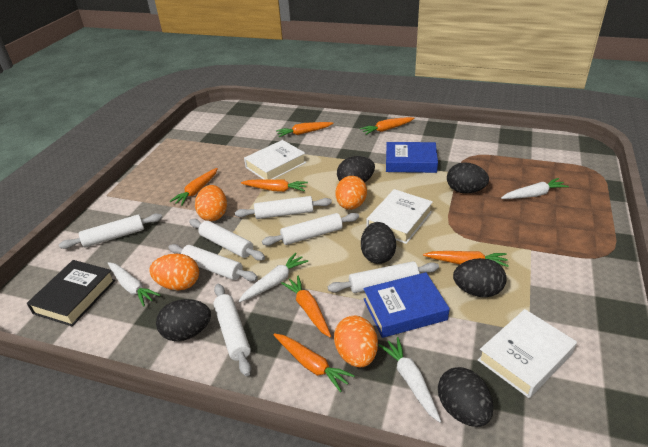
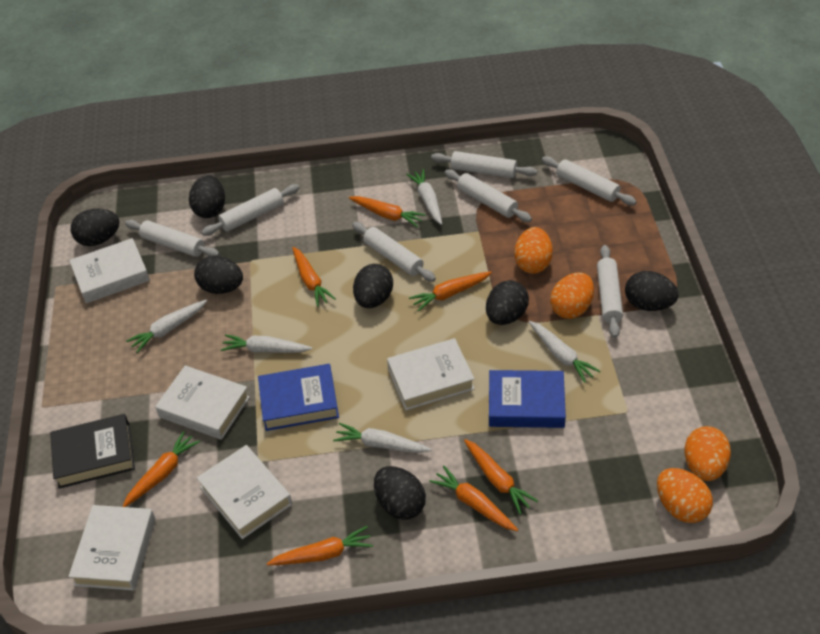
black egg: 6 -> 7
white book: 3 -> 5
white carrot: 4 -> 5

